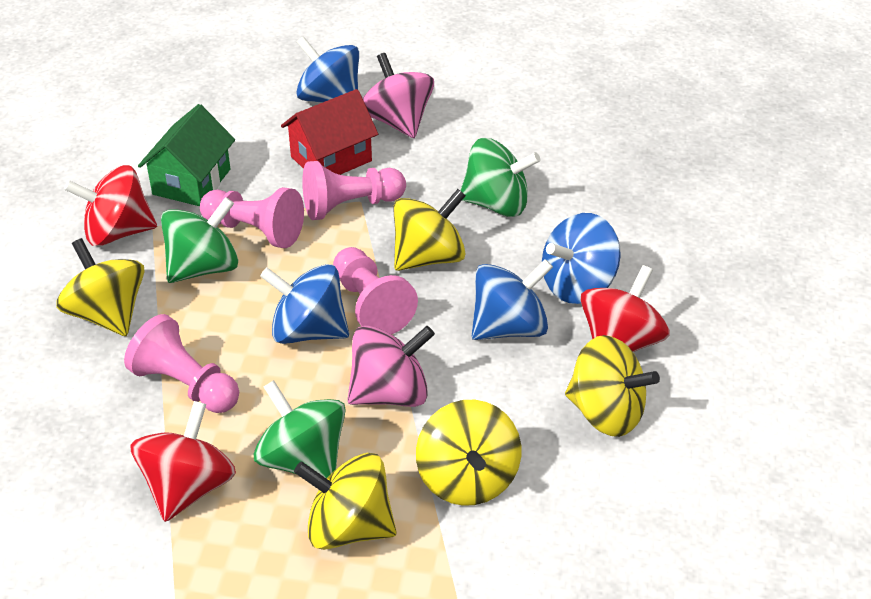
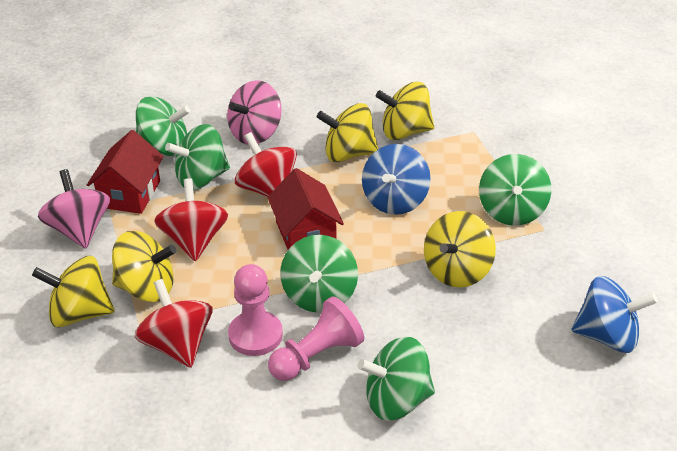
blue spinning top: 4 -> 2
green house: 1 -> 0
green spinning top: 3 -> 5
pink pawn: 4 -> 2
red house: 1 -> 2

